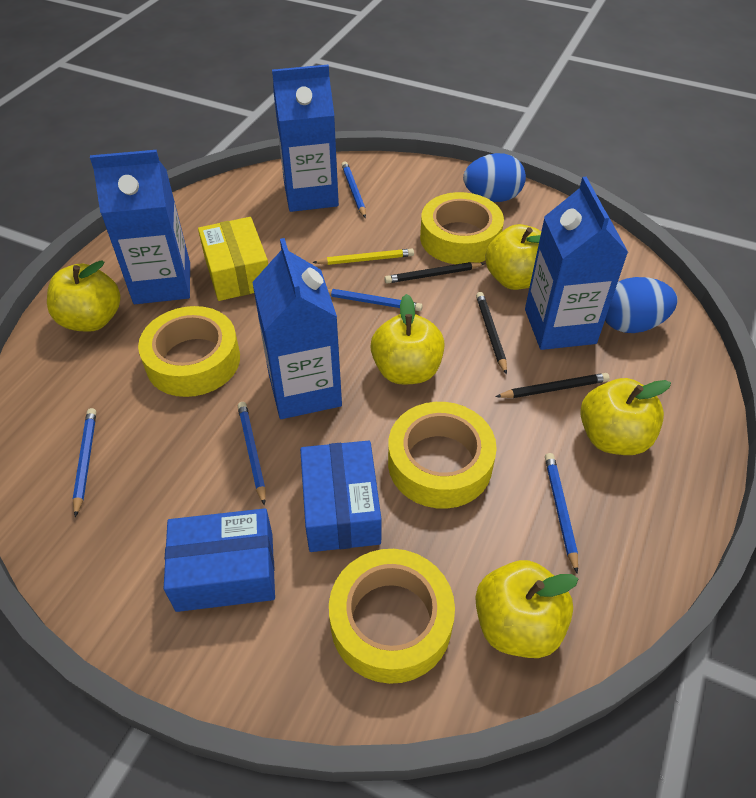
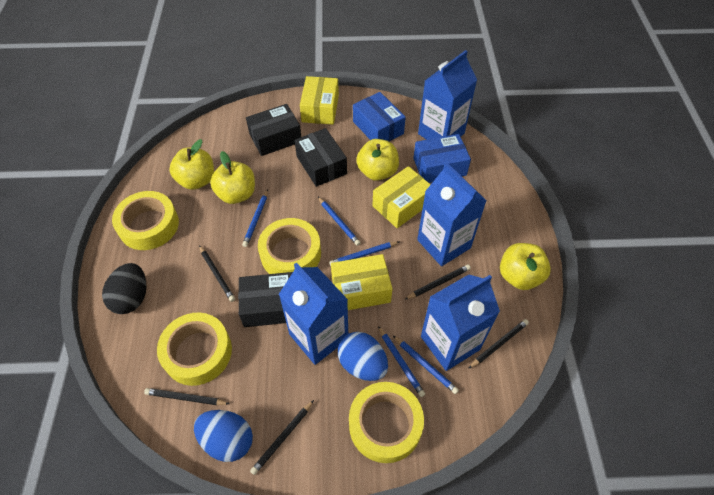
black box: 0 -> 3
black egg: 0 -> 1
black pencil: 3 -> 5
yellow apple: 5 -> 4
yellow box: 1 -> 3
yellow pencil: 1 -> 0

